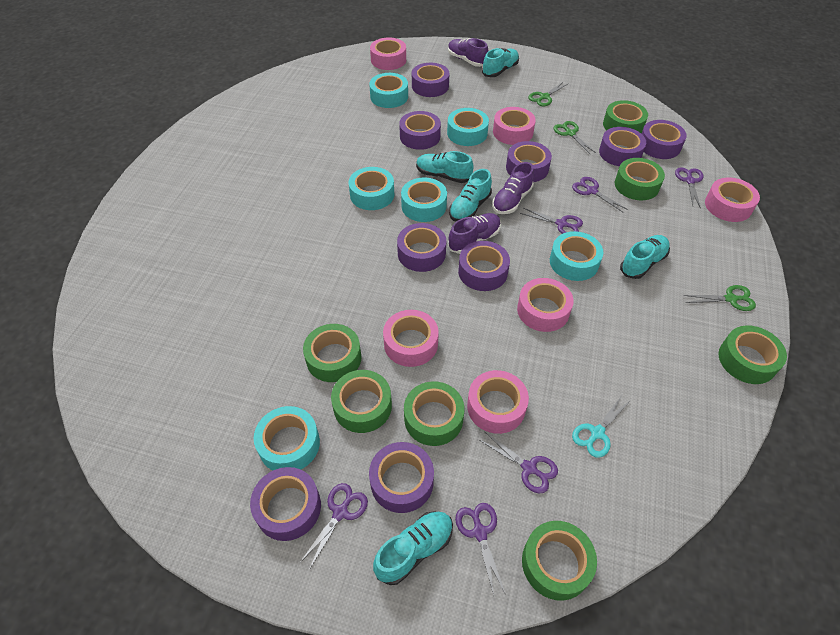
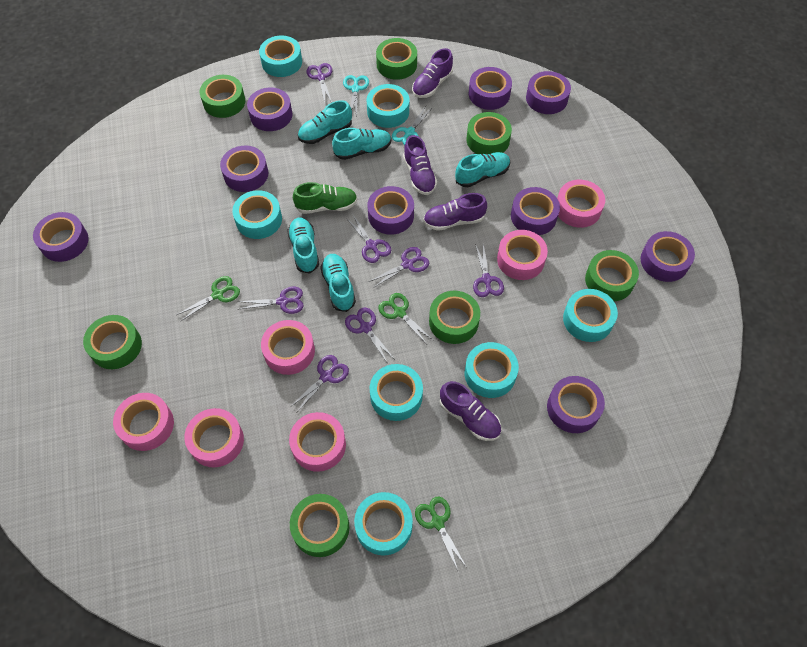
green shoe: 0 -> 1
purple scissors: 6 -> 7
purple shoe: 3 -> 4
turquoise scissors: 1 -> 2
turquoise tape: 6 -> 7

